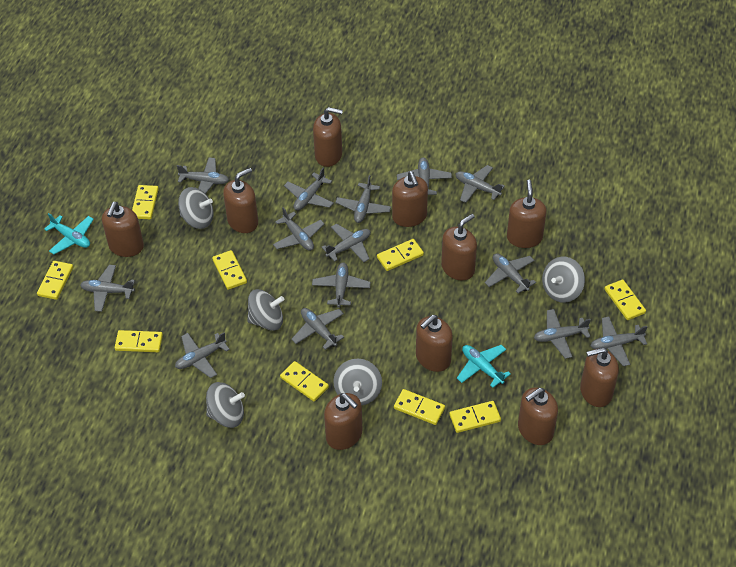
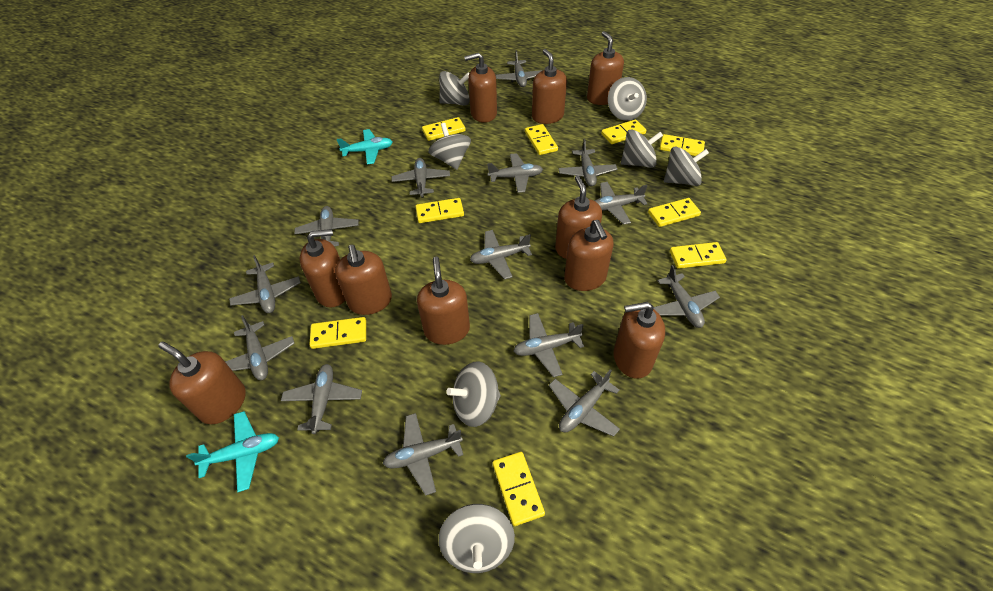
grey spinning top: 5 -> 7

